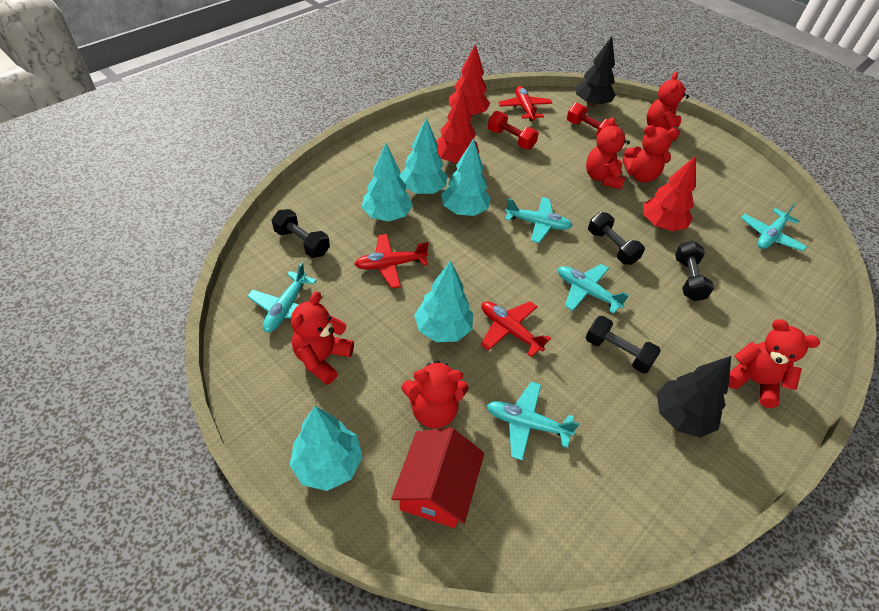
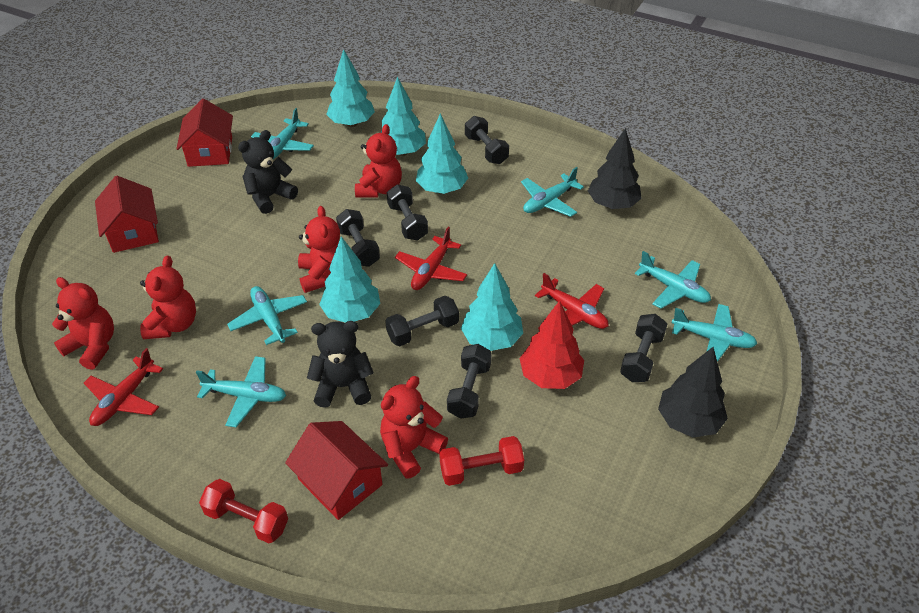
black dumbbell: 4 -> 6
black teddy bear: 0 -> 2
red house: 1 -> 3
red teddy bear: 6 -> 5
red tree: 3 -> 1
turquoise plane: 5 -> 6

